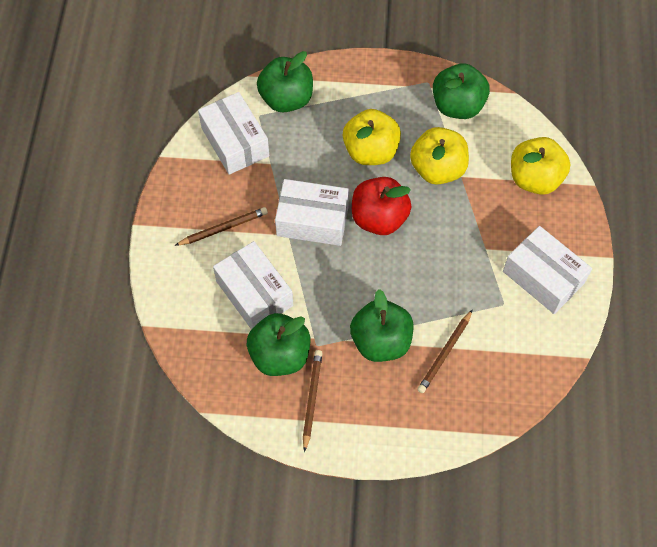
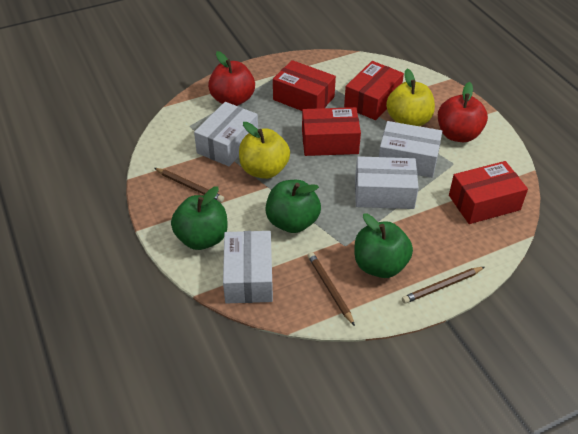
green apple: 4 -> 3
red apple: 1 -> 2
red box: 0 -> 4
yellow apple: 3 -> 2

